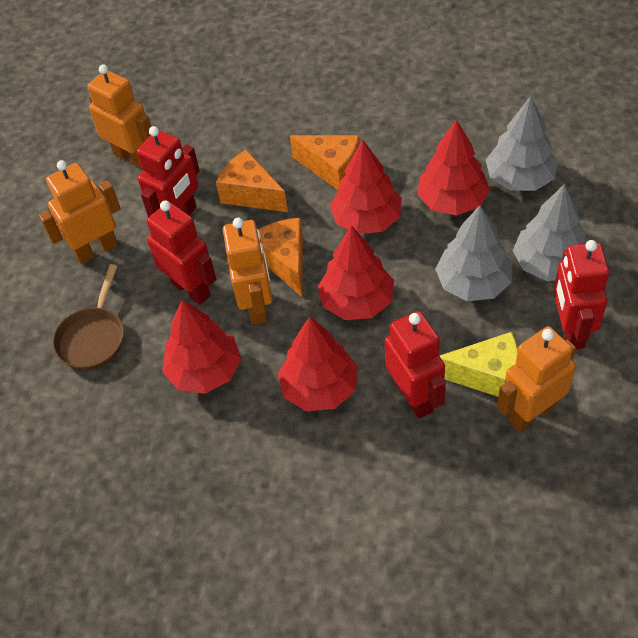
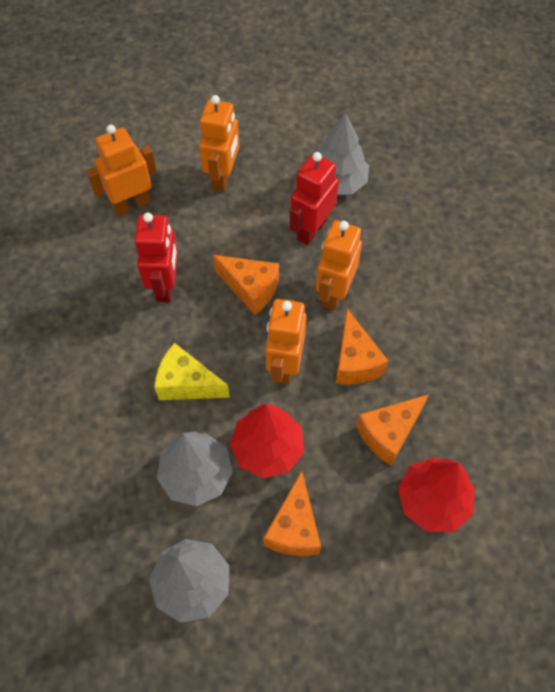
brown pan: 1 -> 0
orange cheese: 3 -> 4
red robot: 4 -> 2
red tree: 5 -> 2

